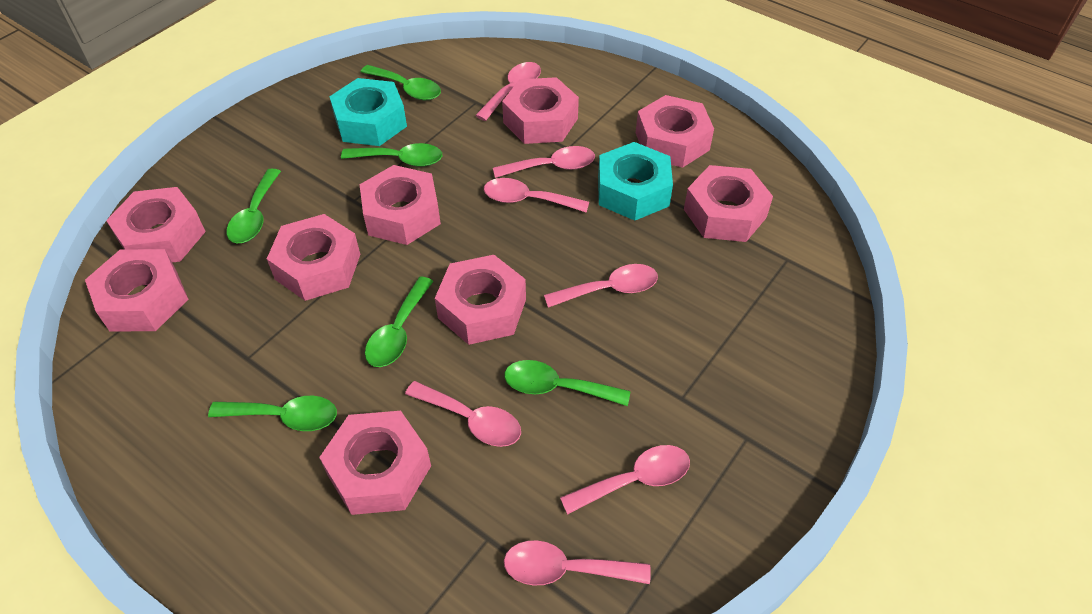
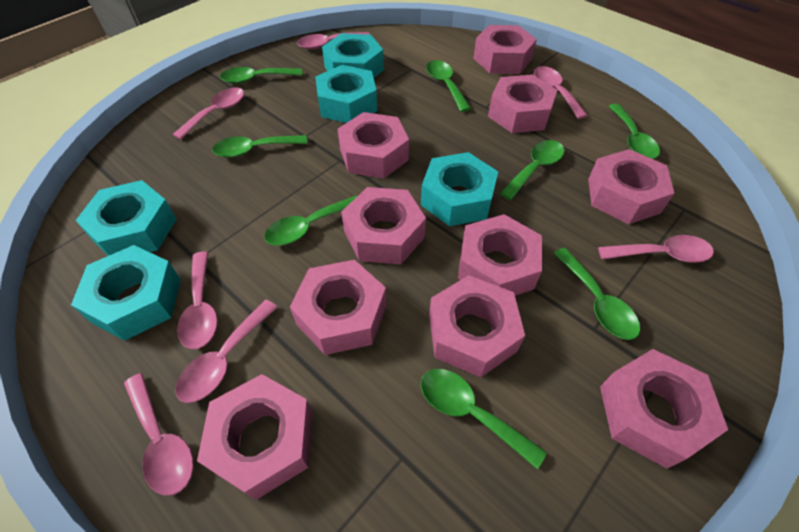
green spoon: 6 -> 8
pink nut: 9 -> 10
turquoise nut: 2 -> 5

